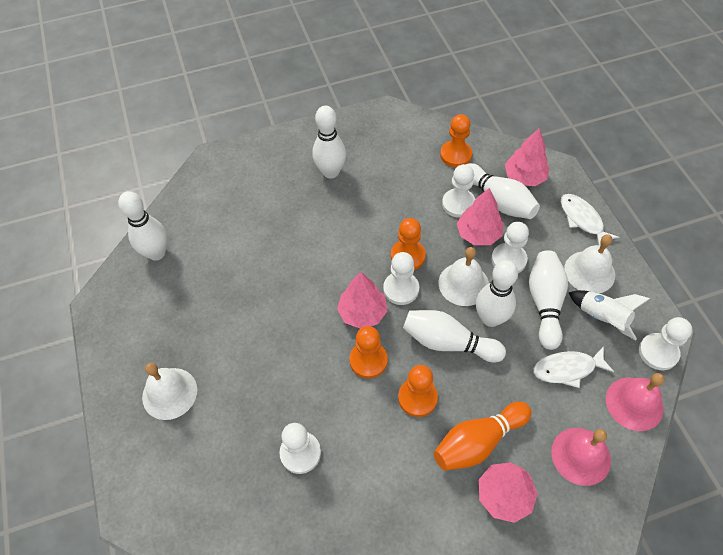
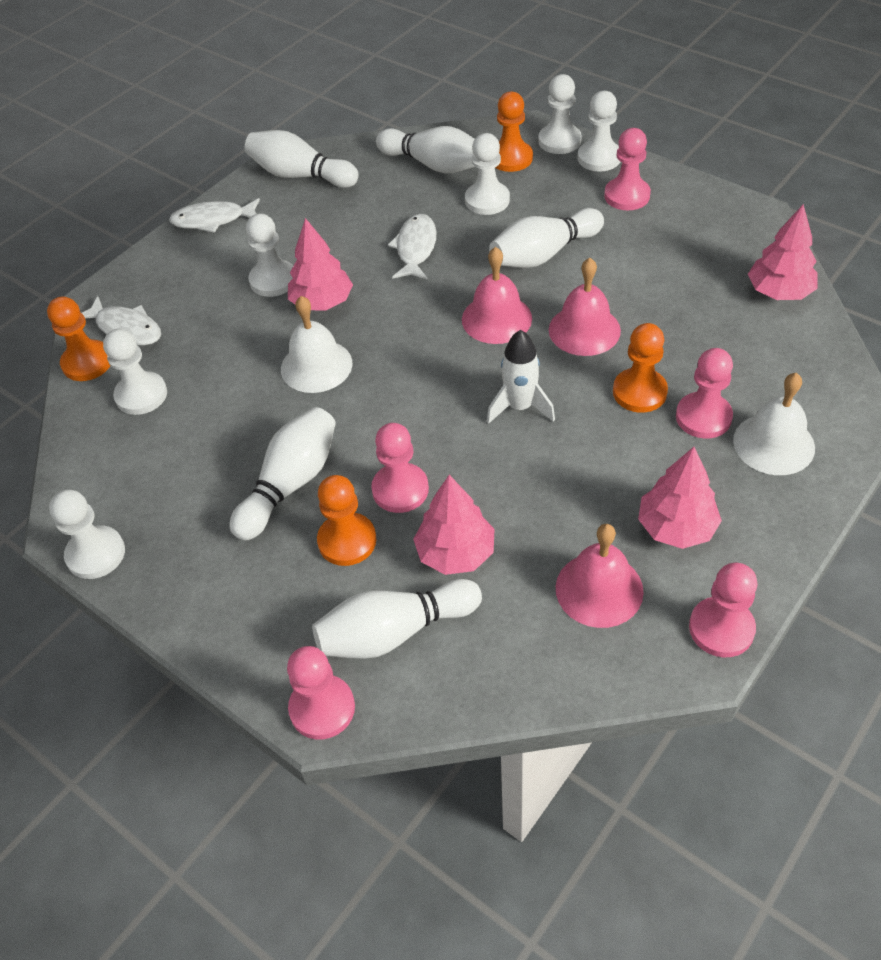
orange bowling pin: 1 -> 0
pink bell: 2 -> 3
pink pawn: 0 -> 5
white bell: 3 -> 2
white bowling pin: 6 -> 5
white fish: 2 -> 3
white pawn: 5 -> 6

